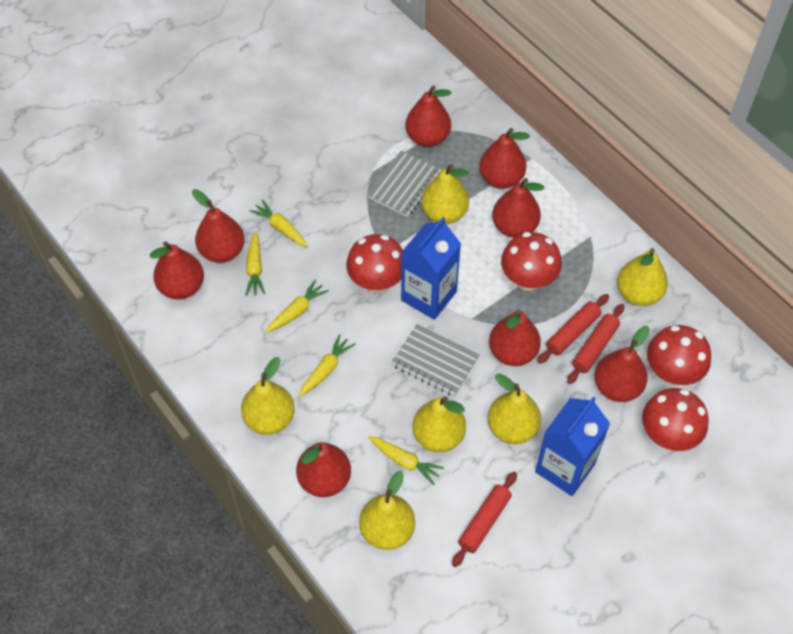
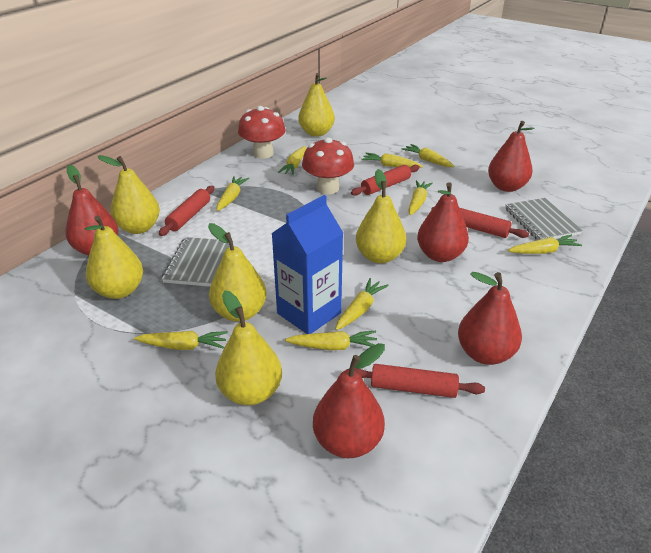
blue carton: 2 -> 1
red mushroom: 4 -> 2
red pear: 8 -> 5
red rolling pin: 3 -> 4
yellow carrot: 5 -> 9

